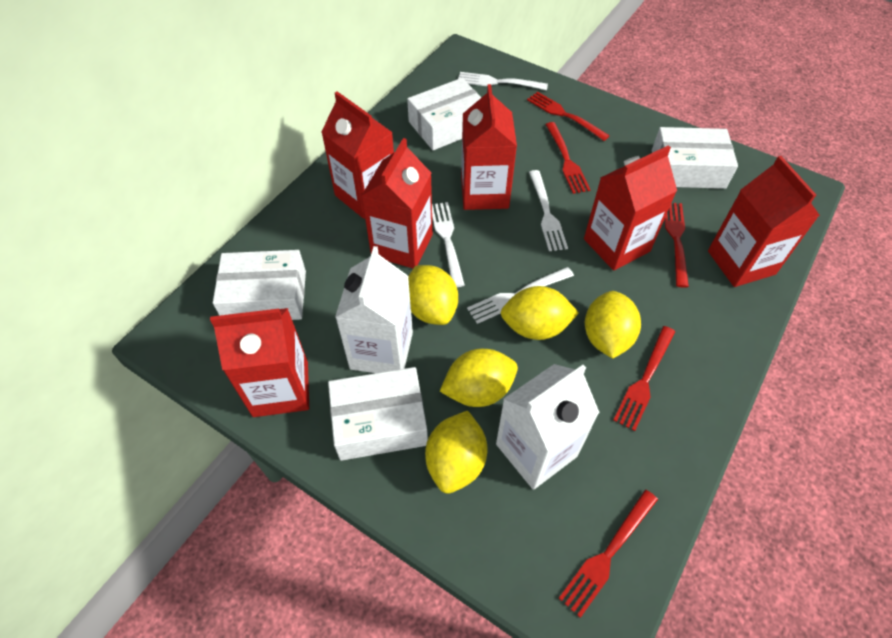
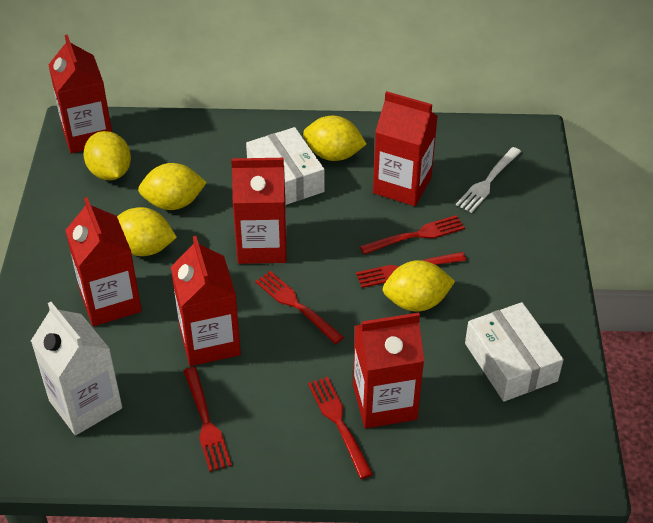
white box: 4 -> 2
white carton: 2 -> 1
white fork: 4 -> 1

